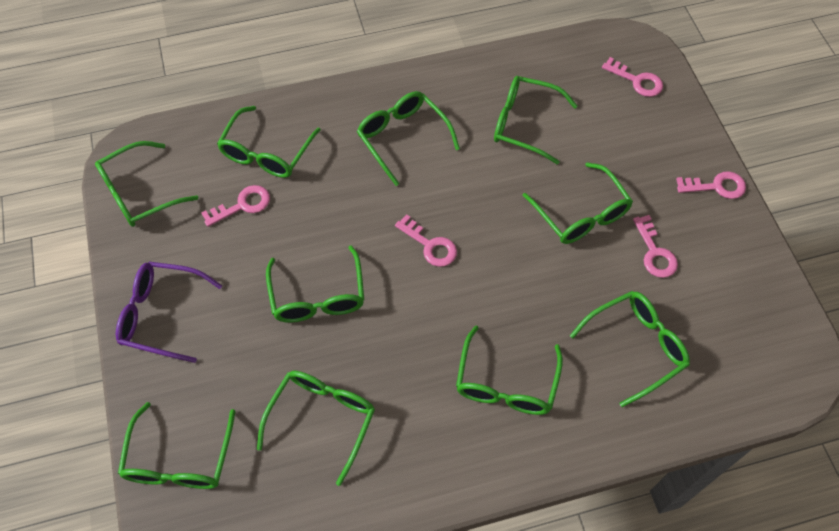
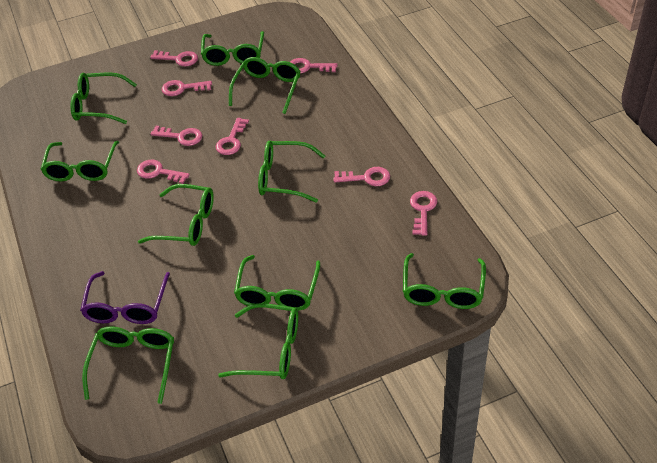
pink key: 5 -> 8

